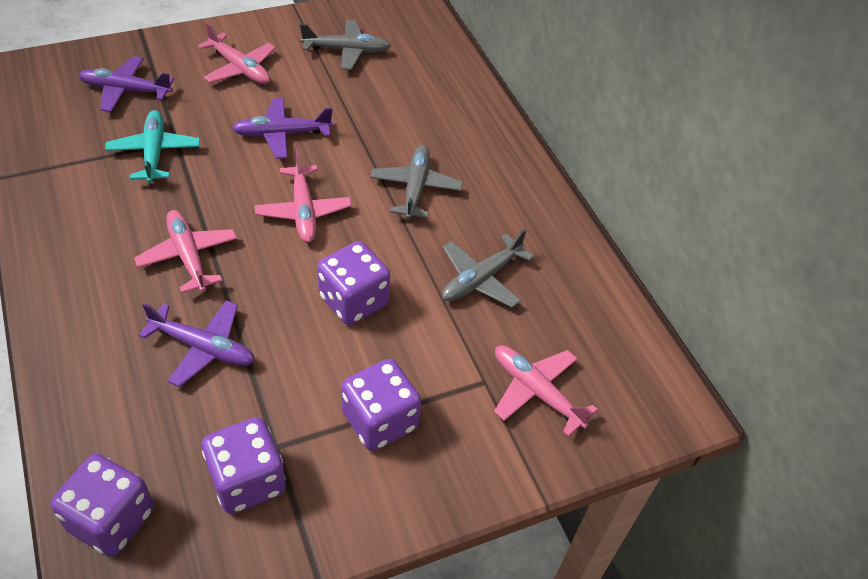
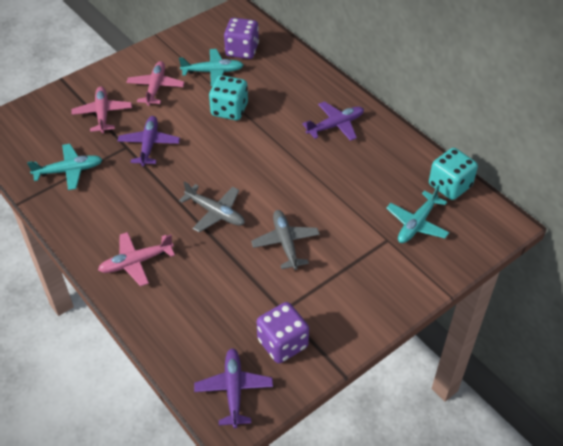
grey plane: 3 -> 2
pink plane: 4 -> 3
purple dice: 4 -> 2
turquoise dice: 0 -> 2
turquoise plane: 1 -> 3

